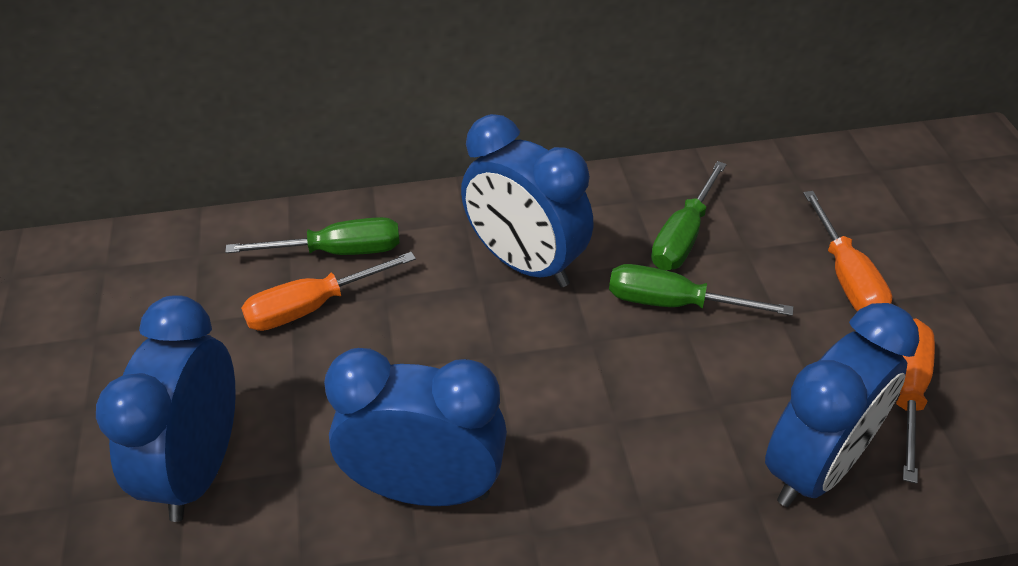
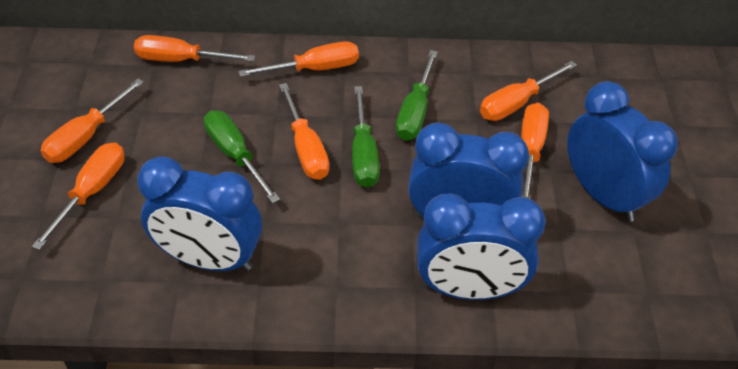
orange screwdriver: 3 -> 7

